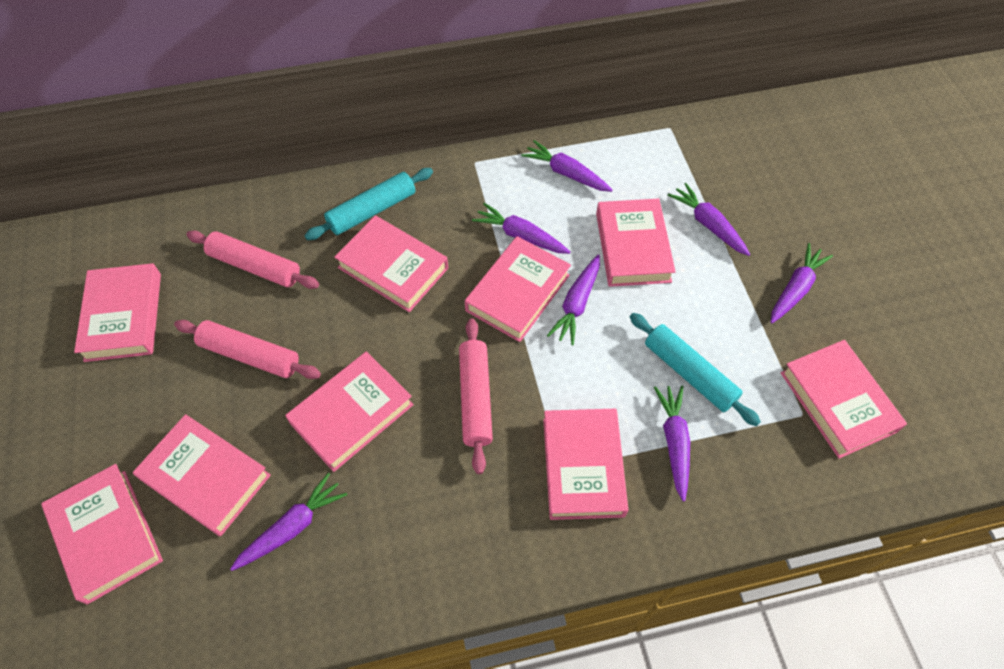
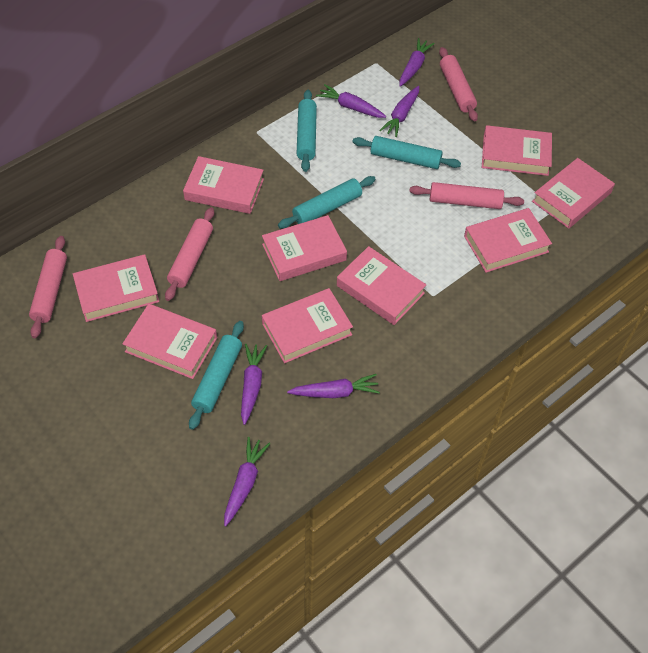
pink rolling pin: 3 -> 4
purple carrot: 7 -> 6
turquoise rolling pin: 2 -> 4

